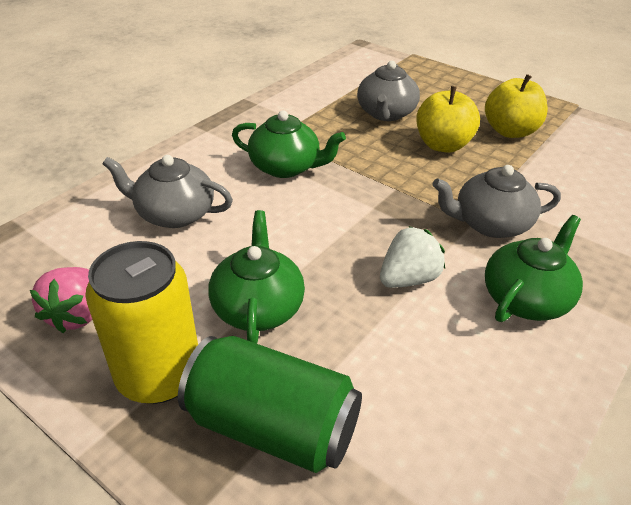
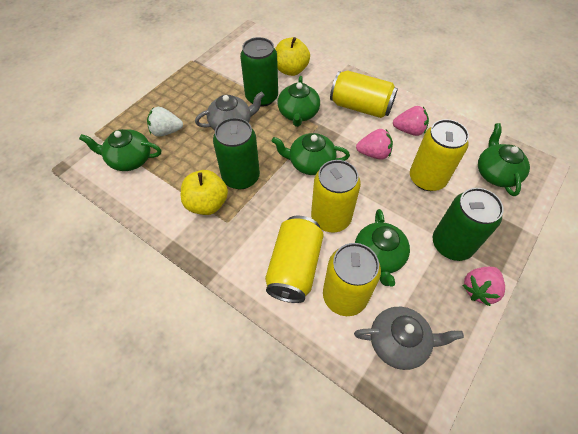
green can: 1 -> 3
green teapot: 3 -> 5
grey teapot: 3 -> 2
pink strawberry: 1 -> 3
yellow can: 1 -> 5

